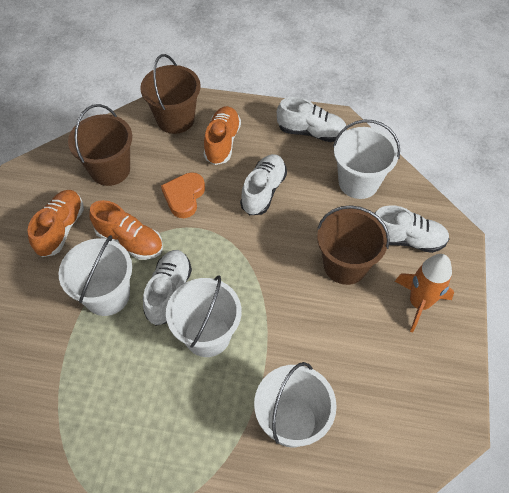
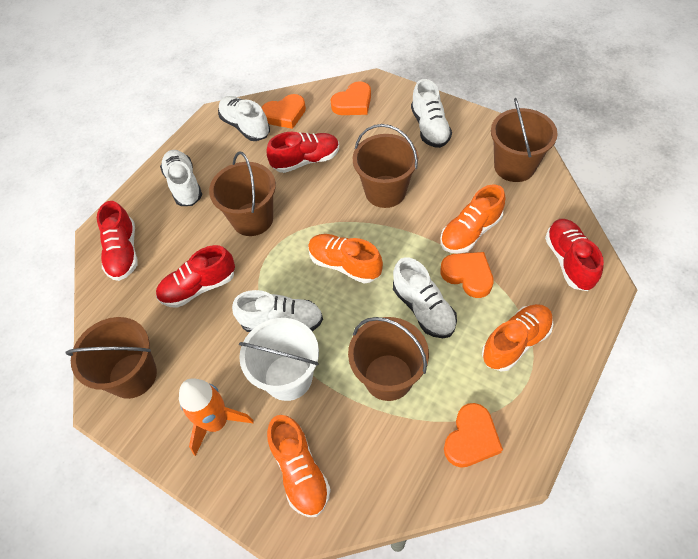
brown bucket: 3 -> 5
orange heart: 1 -> 4
orange shoe: 3 -> 4
red shoe: 0 -> 4
white bucket: 4 -> 1
white shoe: 4 -> 5

